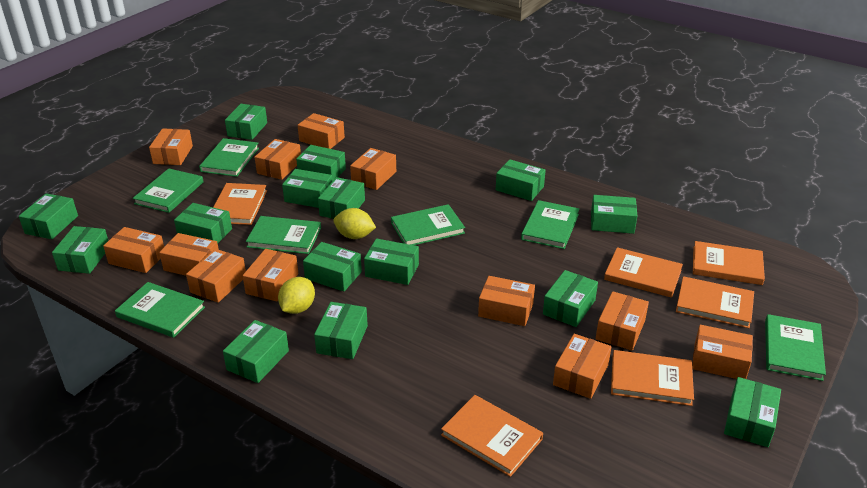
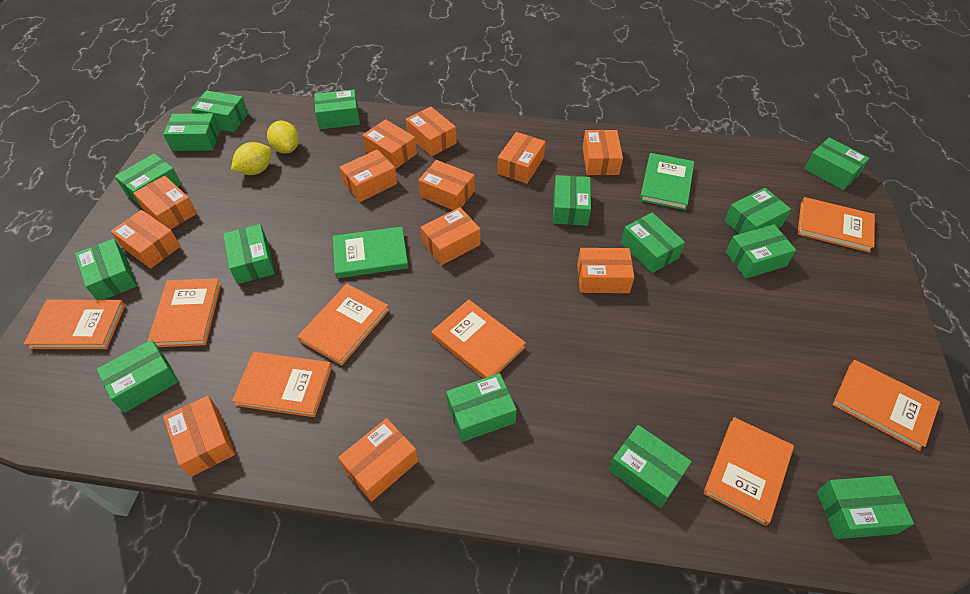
green book: 7 -> 2
orange book: 6 -> 8

